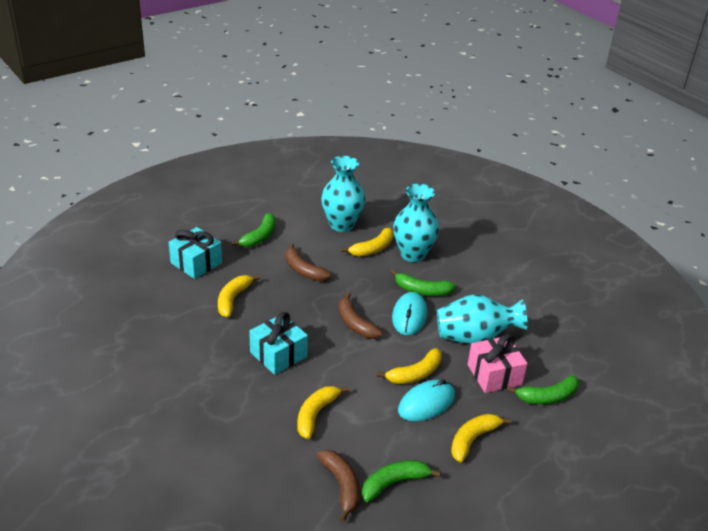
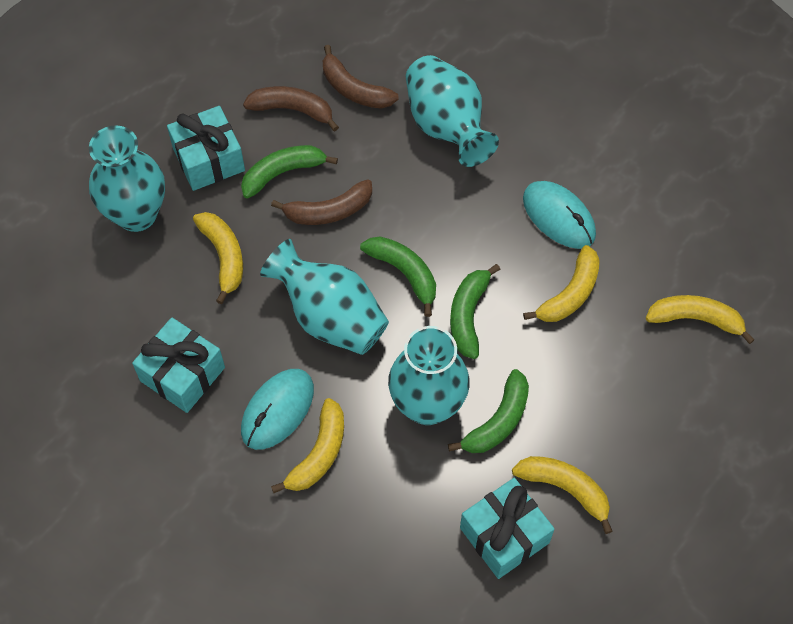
pink gift: 1 -> 0
turquoise gift: 2 -> 3
turquoise vase: 3 -> 4

